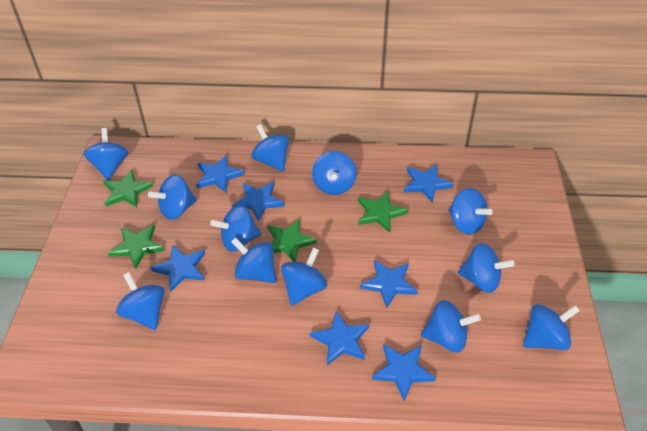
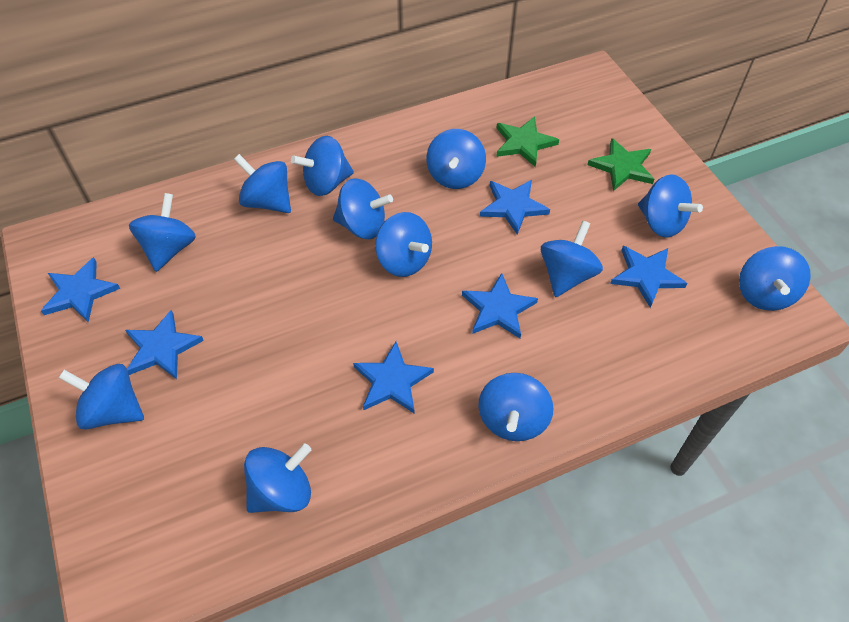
blue star: 7 -> 6
green star: 4 -> 2

